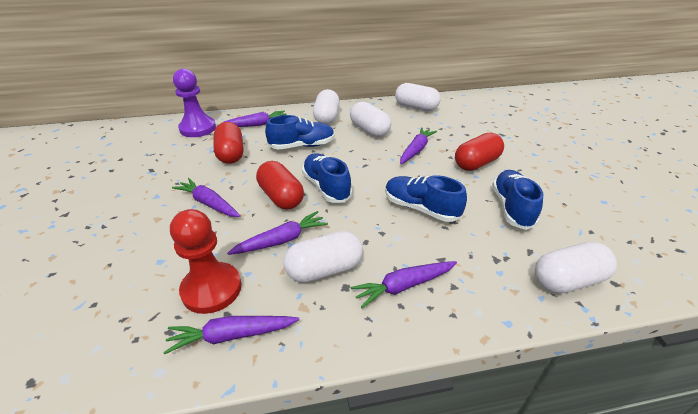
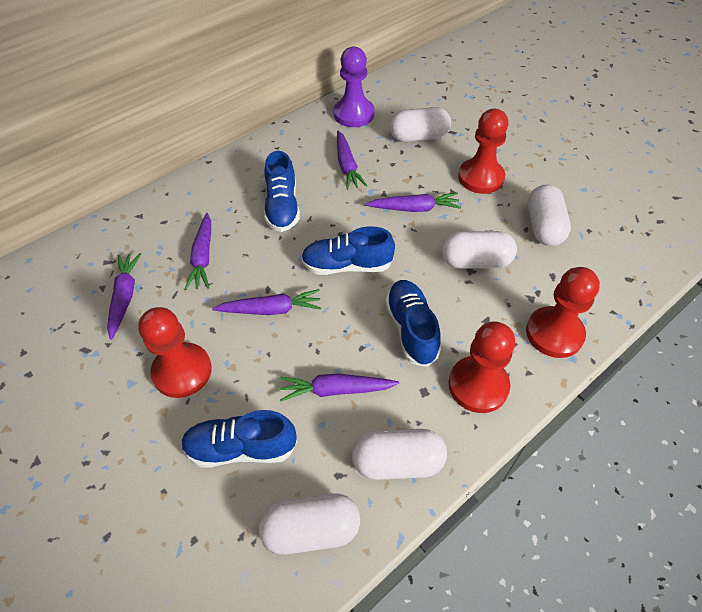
red capsule: 3 -> 0
red pawn: 1 -> 4

